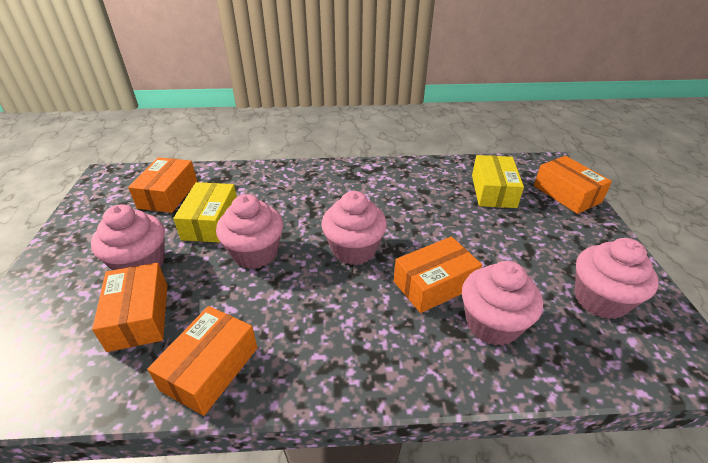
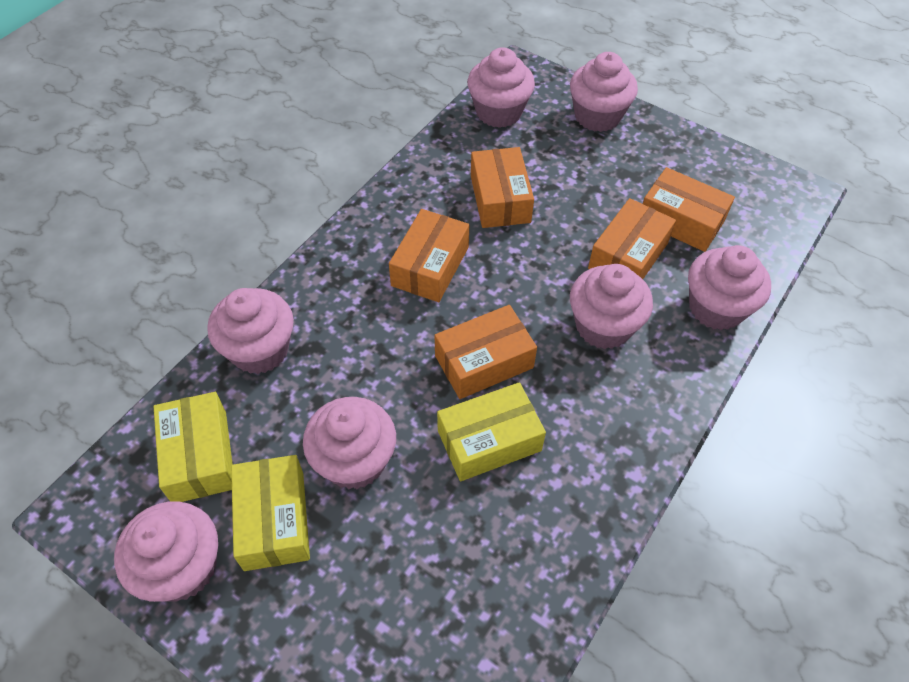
pink cupcake: 5 -> 7
yellow box: 2 -> 3

